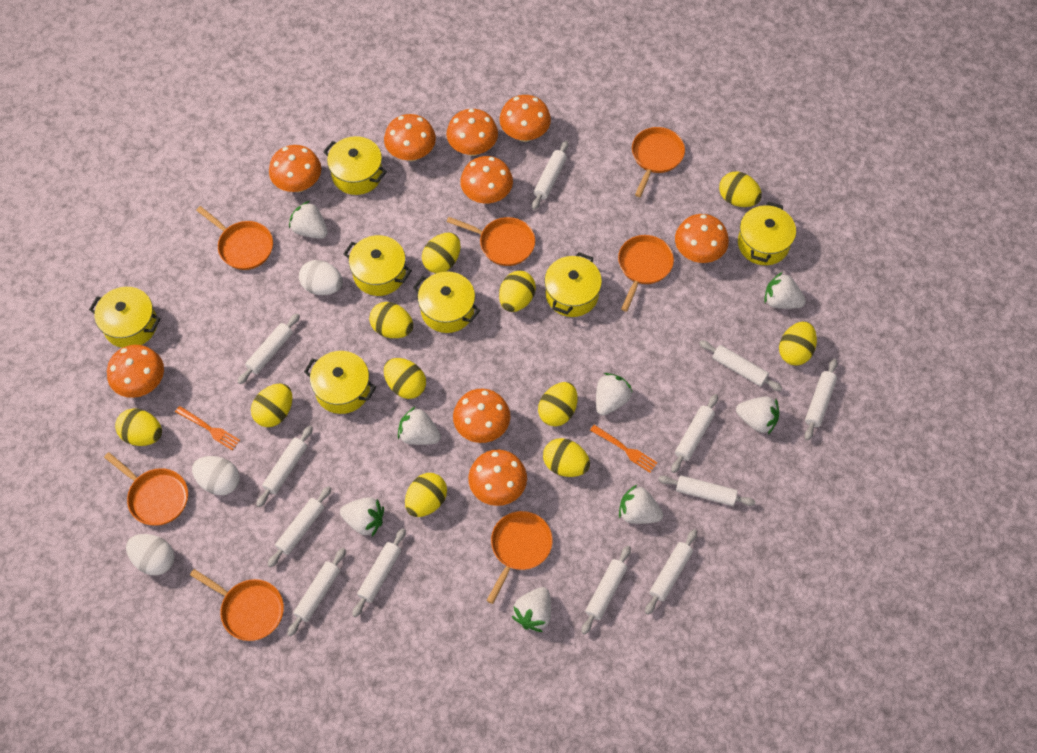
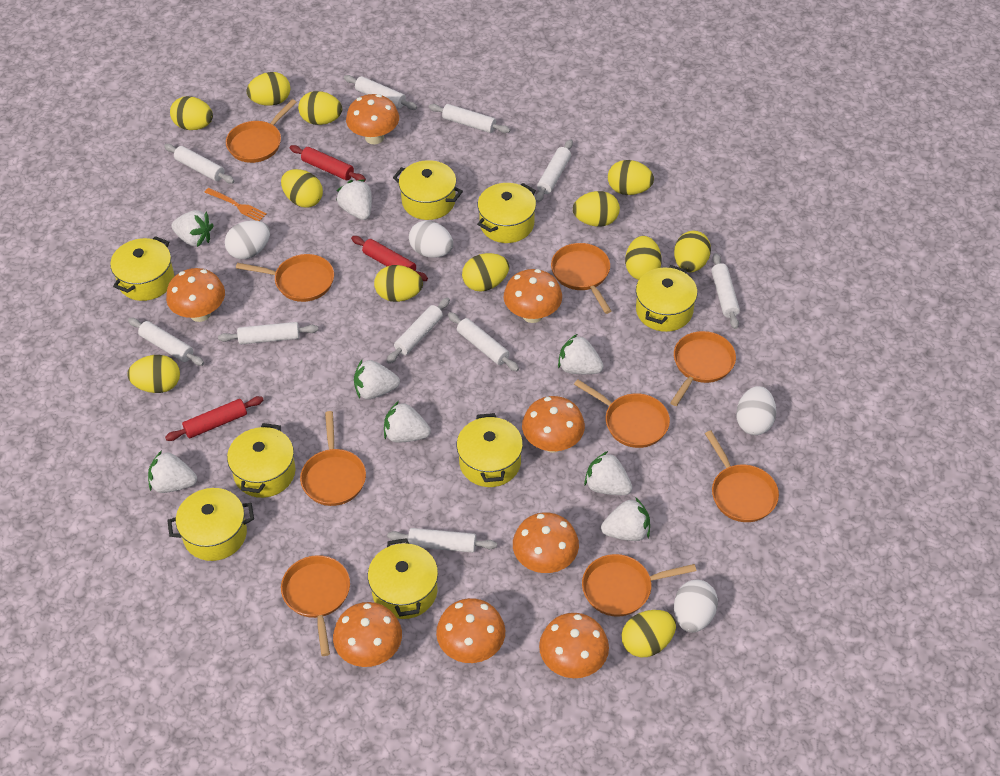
orange fork: 2 -> 1
orange mushroom: 9 -> 8
orange pan: 7 -> 9
red rolling pin: 0 -> 3
white egg: 3 -> 4
white rolling pin: 12 -> 10
yellow egg: 11 -> 12
yellow pot: 7 -> 8

